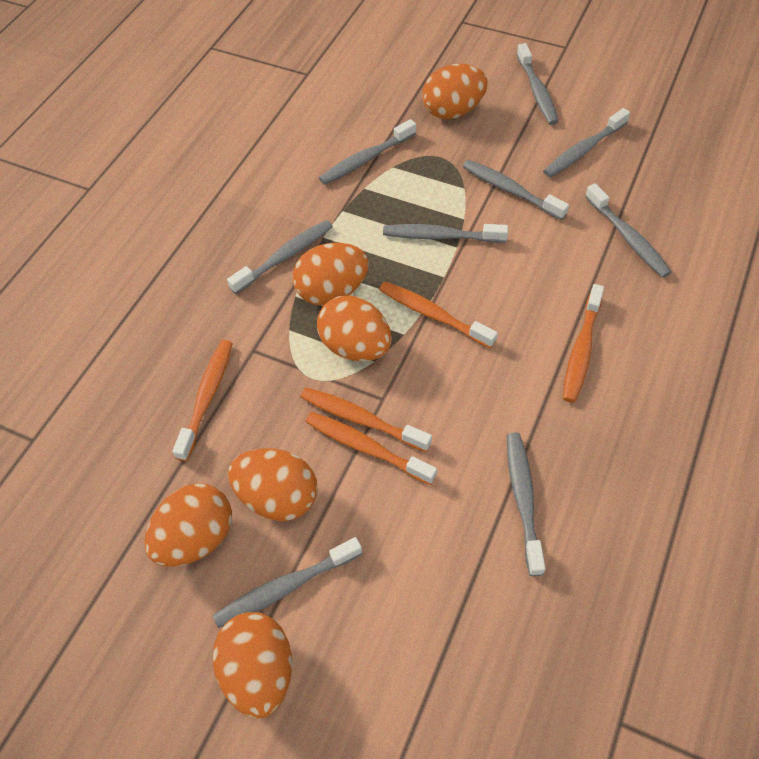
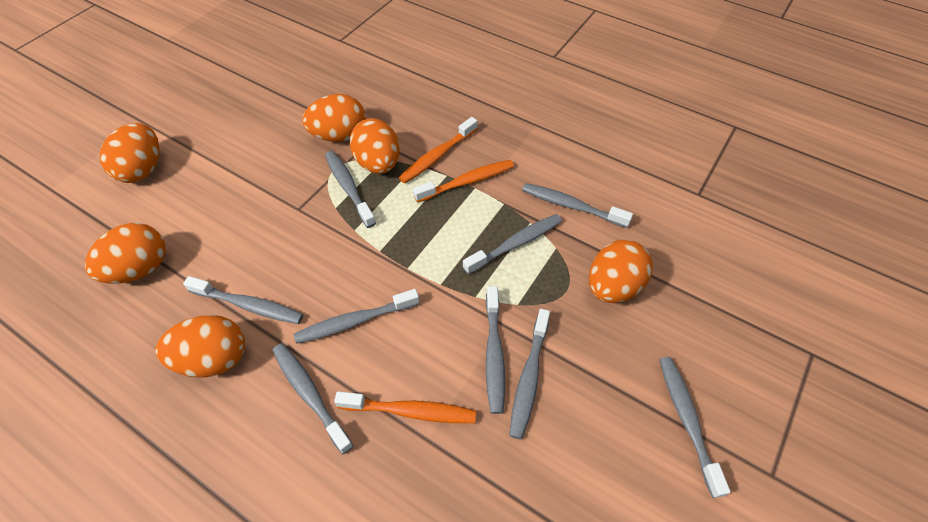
orange toothbrush: 5 -> 3

